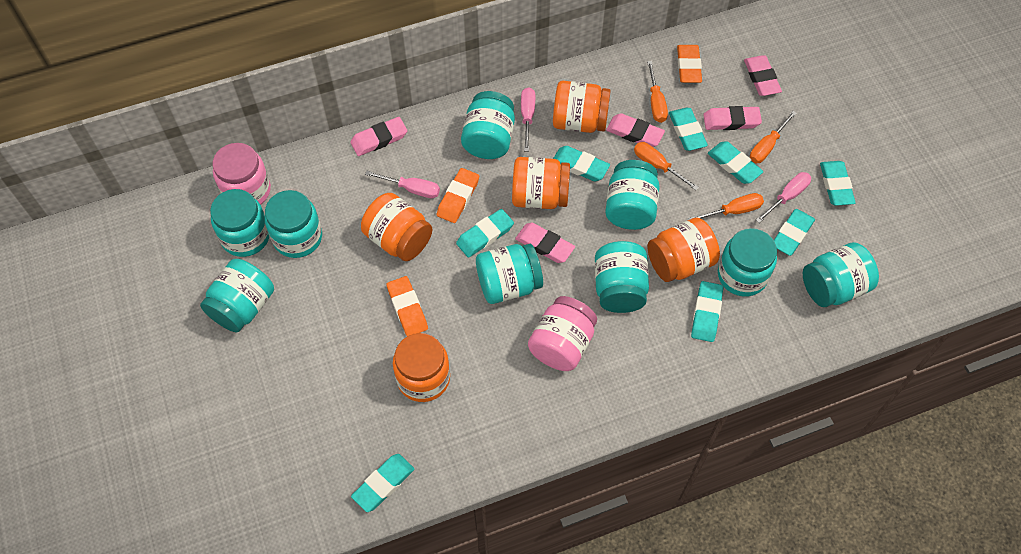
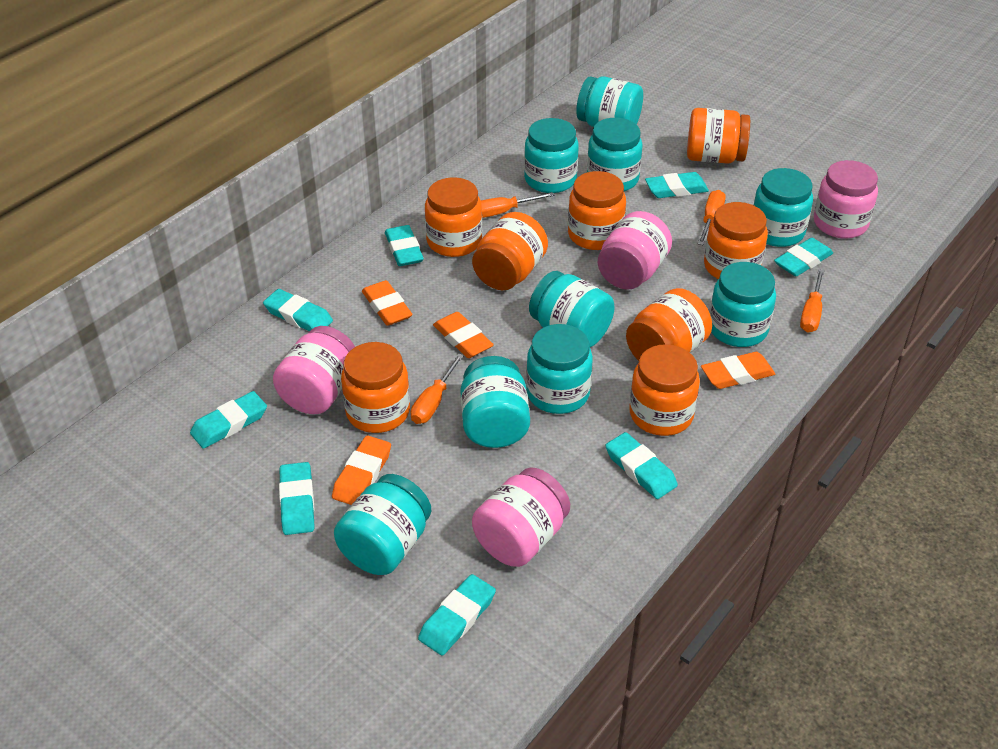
orange eraser: 3 -> 4
orange jar: 5 -> 8
pink eraser: 5 -> 0
pink jar: 2 -> 4
pink screwdriver: 3 -> 0

